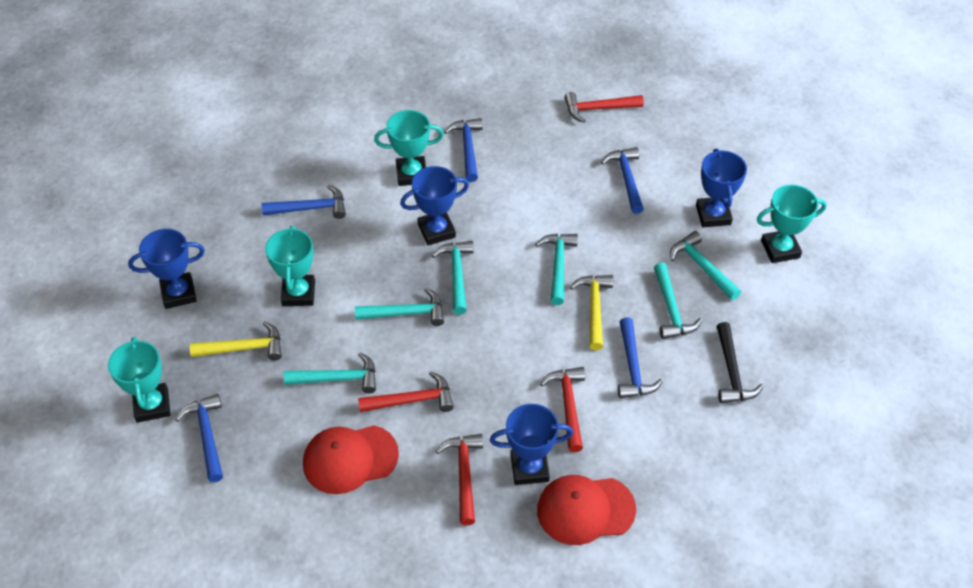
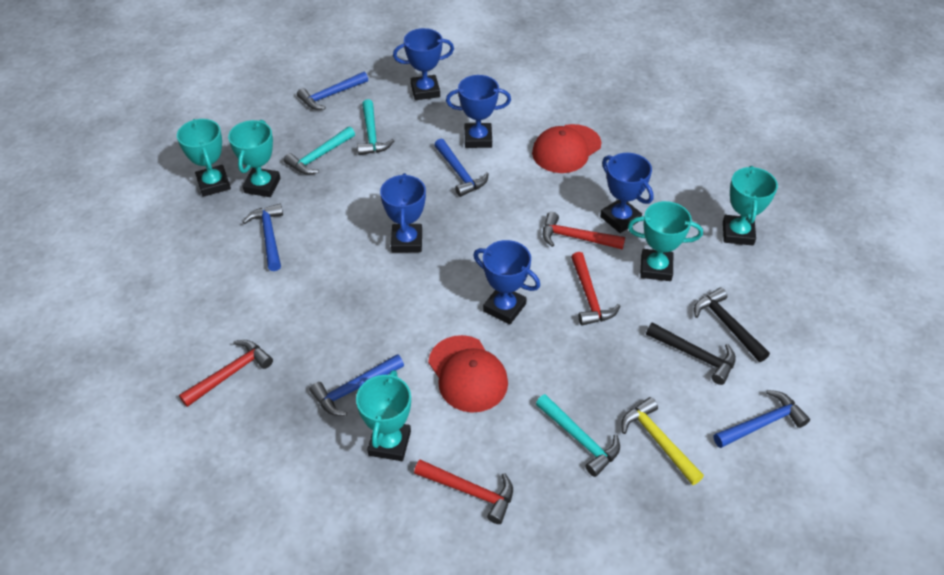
black hammer: 1 -> 2
blue trophy: 4 -> 5
turquoise hammer: 6 -> 3
turquoise trophy: 4 -> 5
yellow hammer: 2 -> 1

